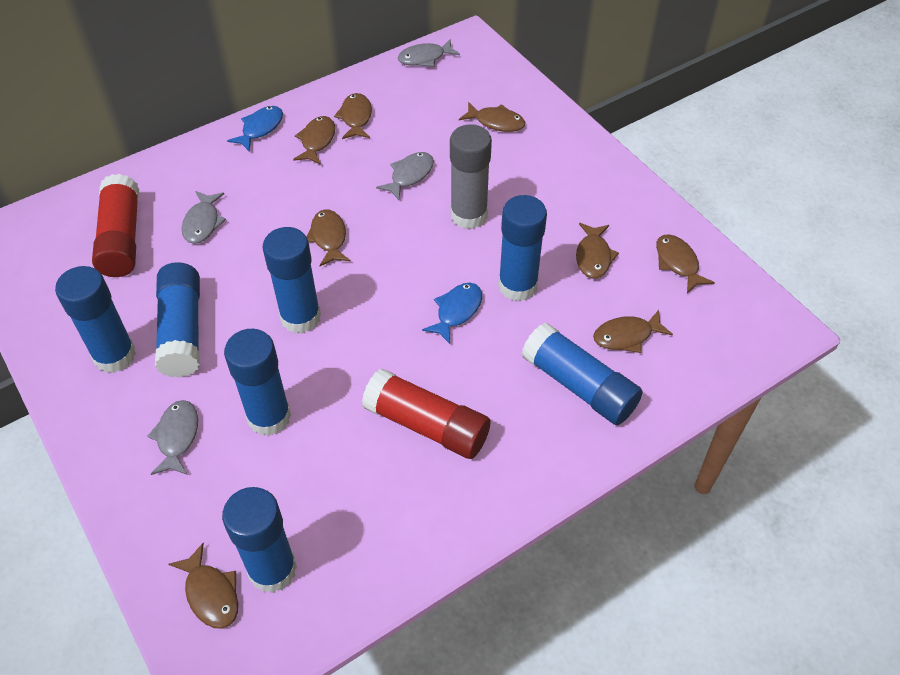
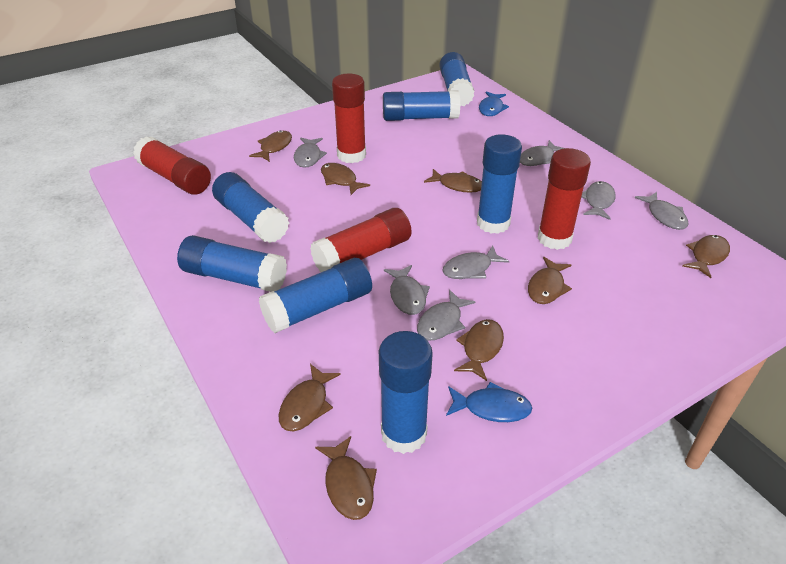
grey fish: 4 -> 7
grey glue stick: 1 -> 0
red glue stick: 2 -> 4

